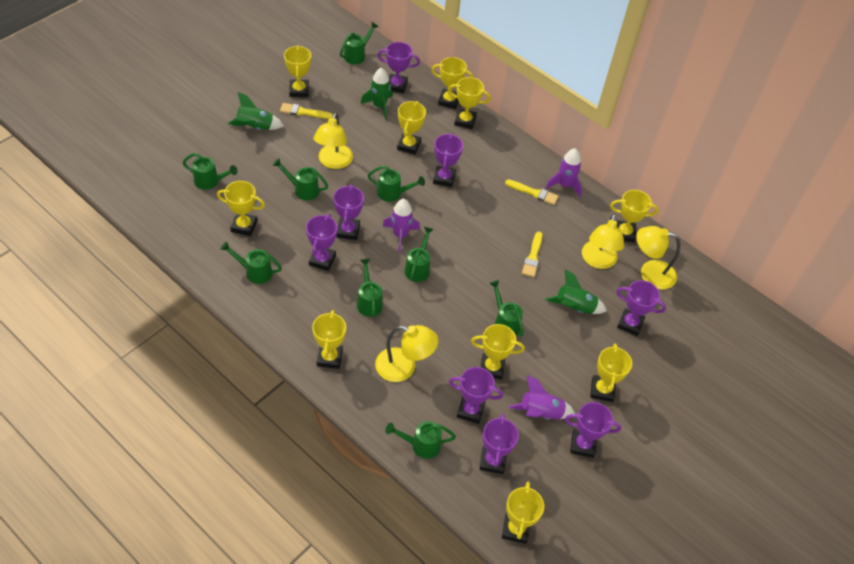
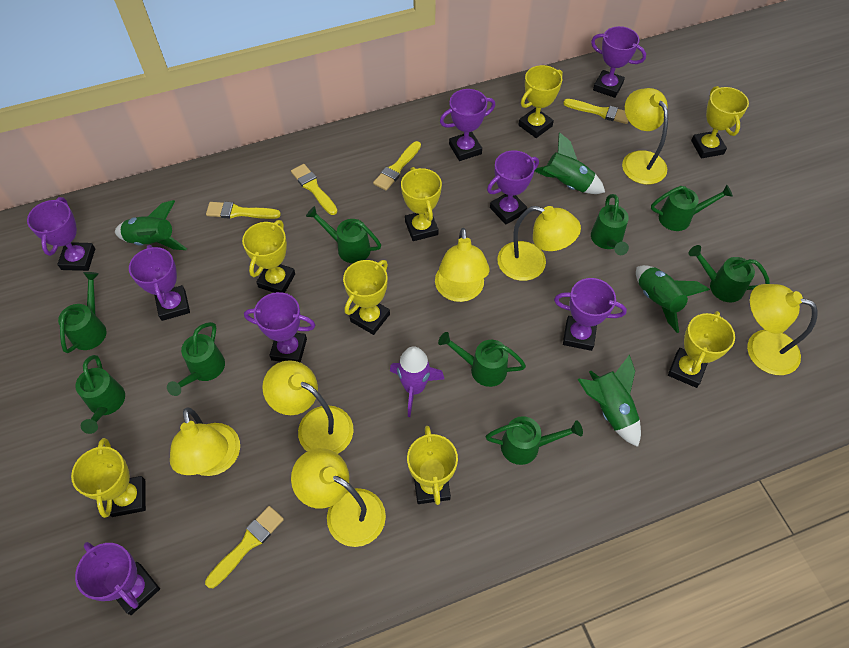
green rocket: 3 -> 4
purple rocket: 3 -> 1
yellow brush: 3 -> 5
yellow lamp: 4 -> 7
yellow trophy: 10 -> 8

